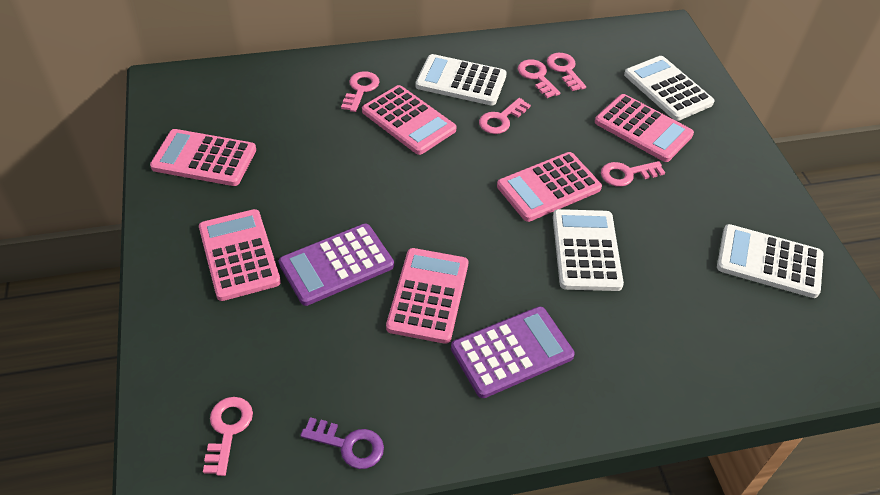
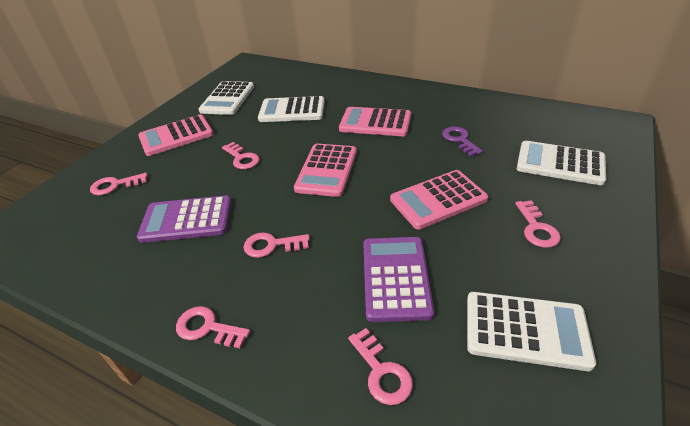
pink calculator: 6 -> 4

